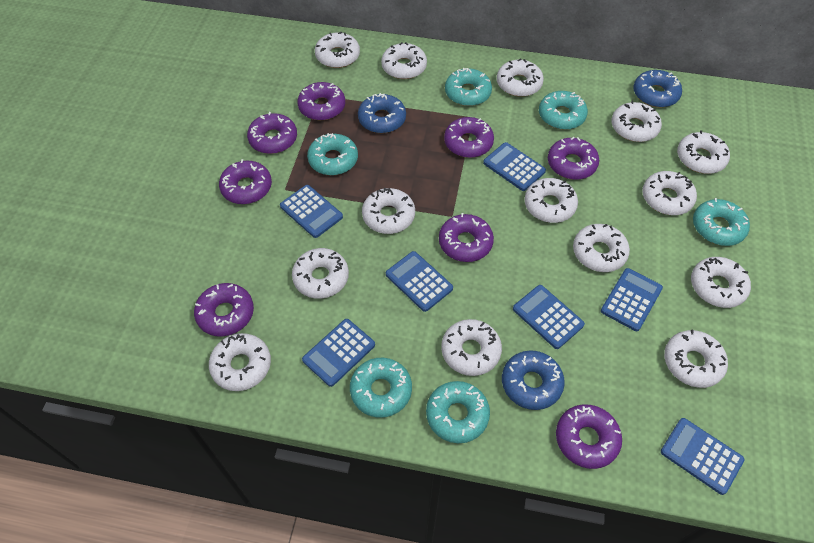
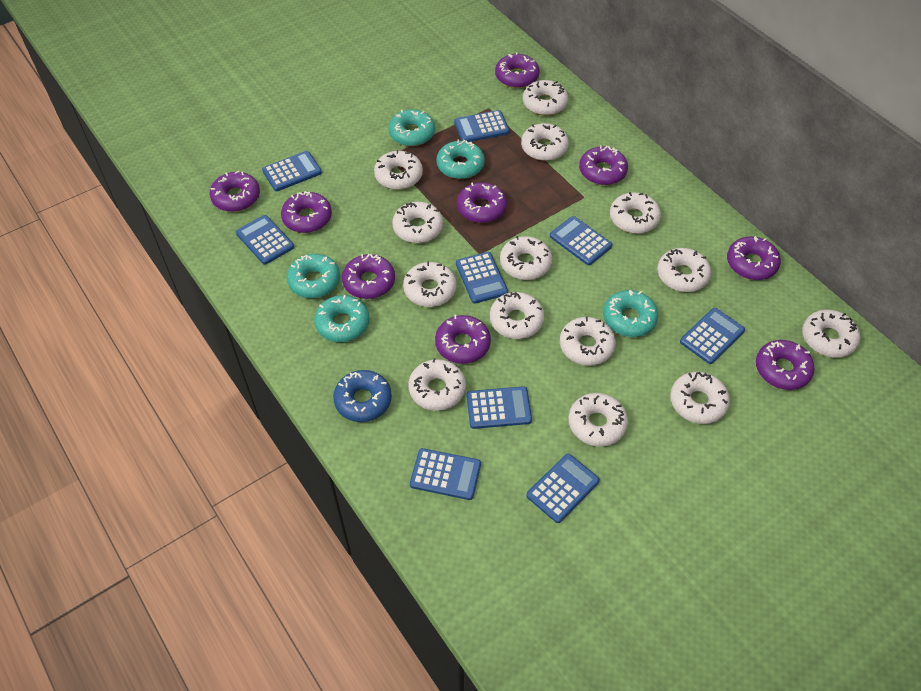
blue calculator: 7 -> 9
blue donut: 3 -> 1
purple donut: 8 -> 9
turquoise donut: 6 -> 5

